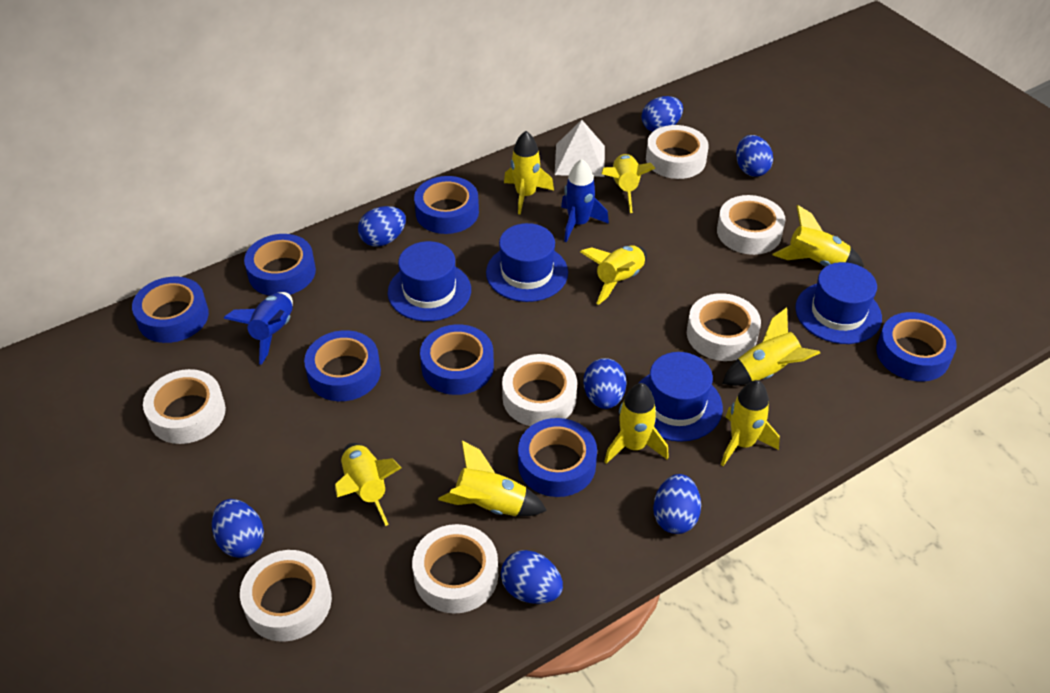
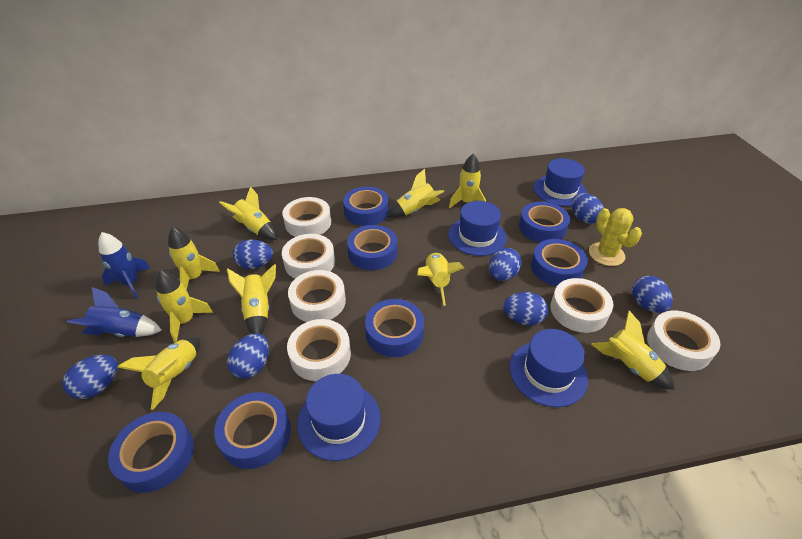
white pyramid: 1 -> 0
white tape: 7 -> 6
yellow cactus: 0 -> 1

